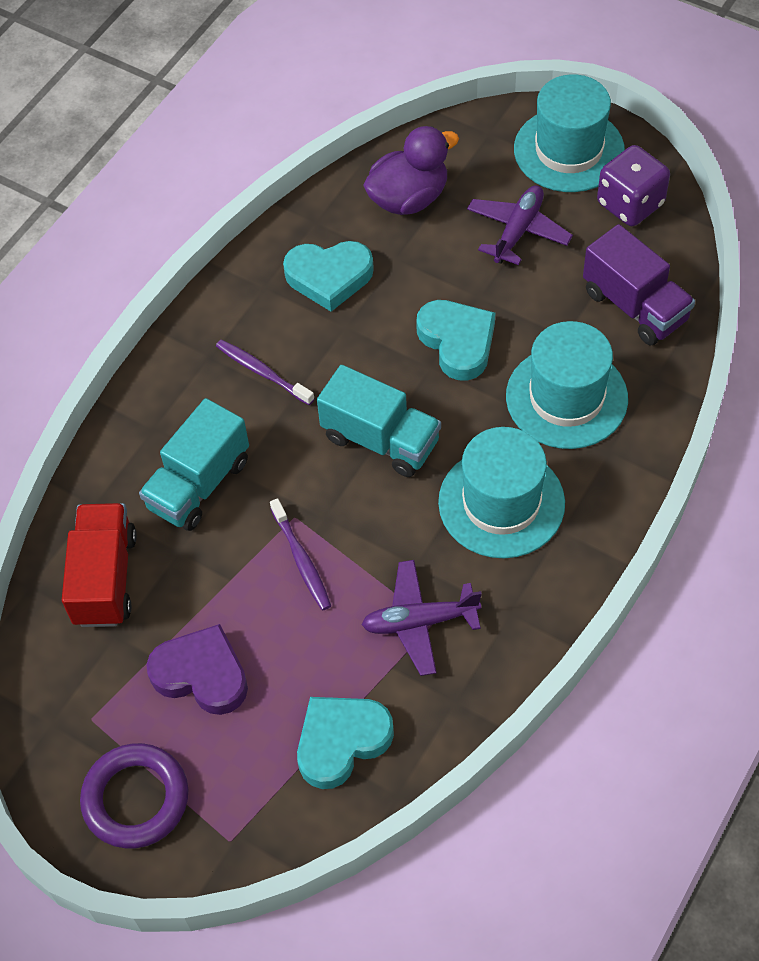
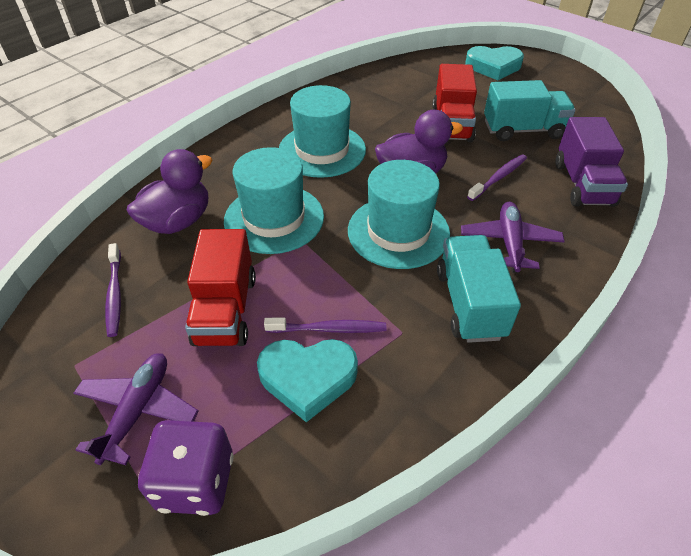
purple duck: 1 -> 2
purple heart: 1 -> 0
purple ring: 1 -> 0
purple toothbrush: 2 -> 3
red truck: 1 -> 2
turquoise heart: 3 -> 2

